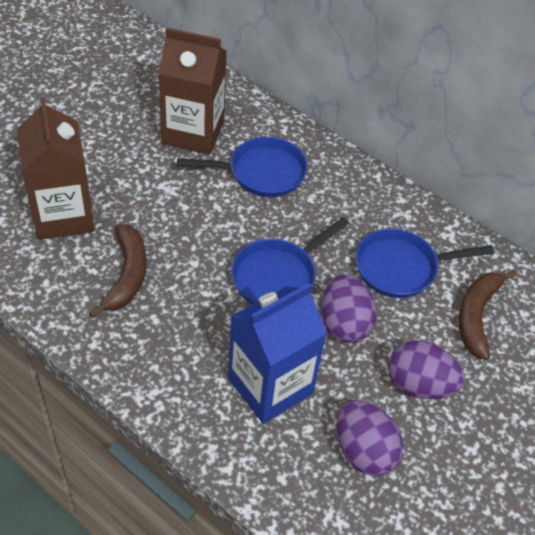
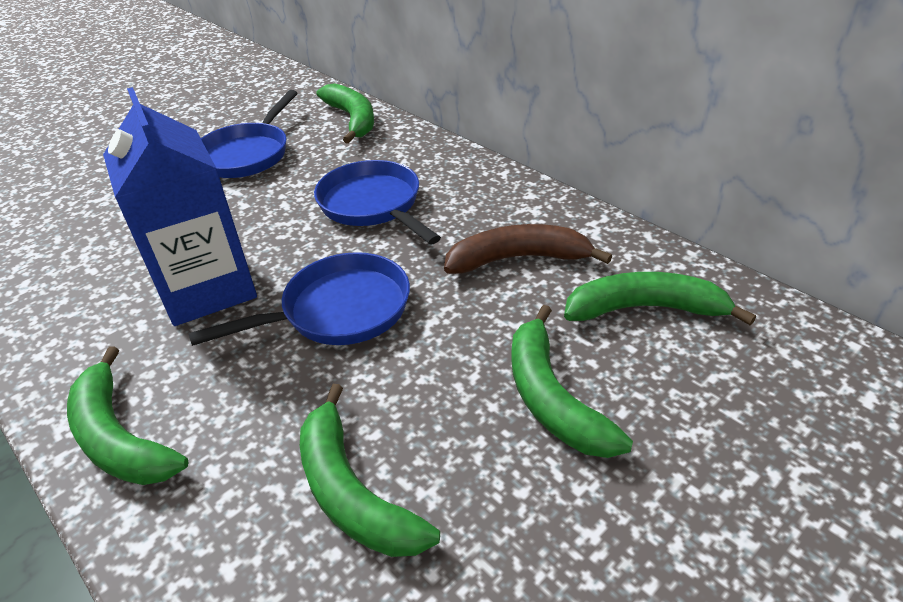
brown banana: 2 -> 1
brown carton: 2 -> 0
green banana: 0 -> 5
purple egg: 3 -> 0

